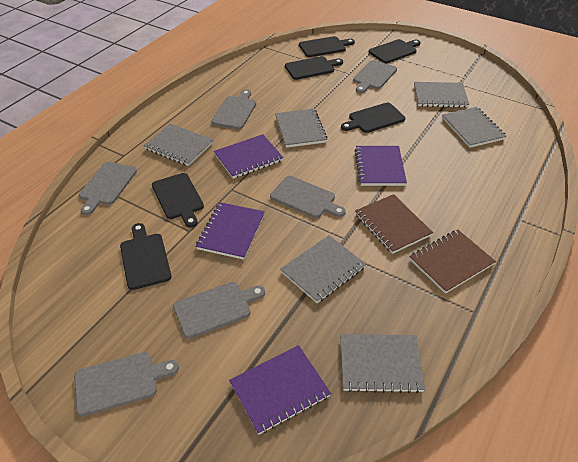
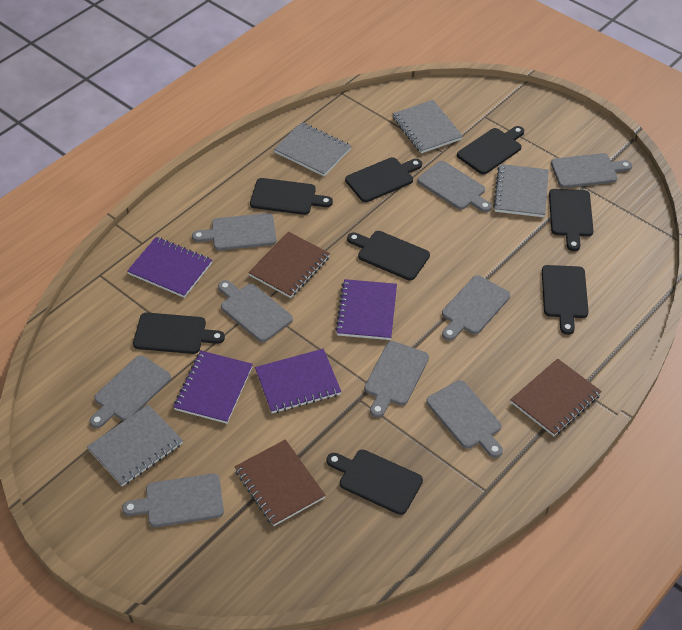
black cutting board: 6 -> 8
brown notebook: 2 -> 3
grey cutting board: 6 -> 9
grey notebook: 6 -> 4

